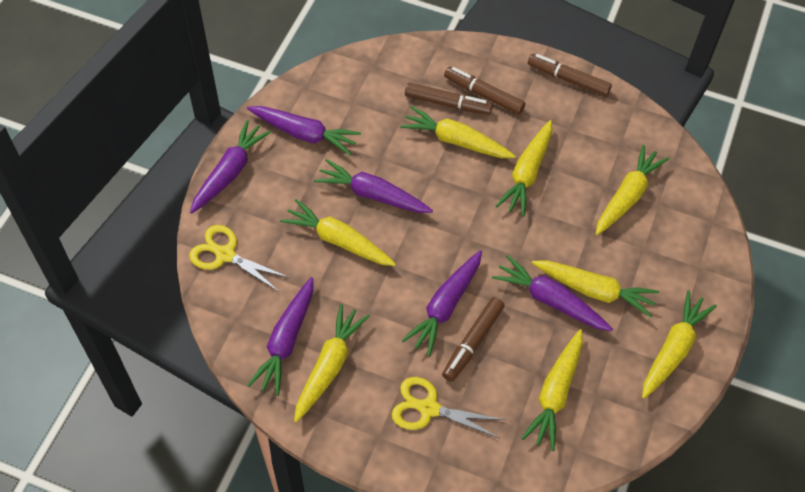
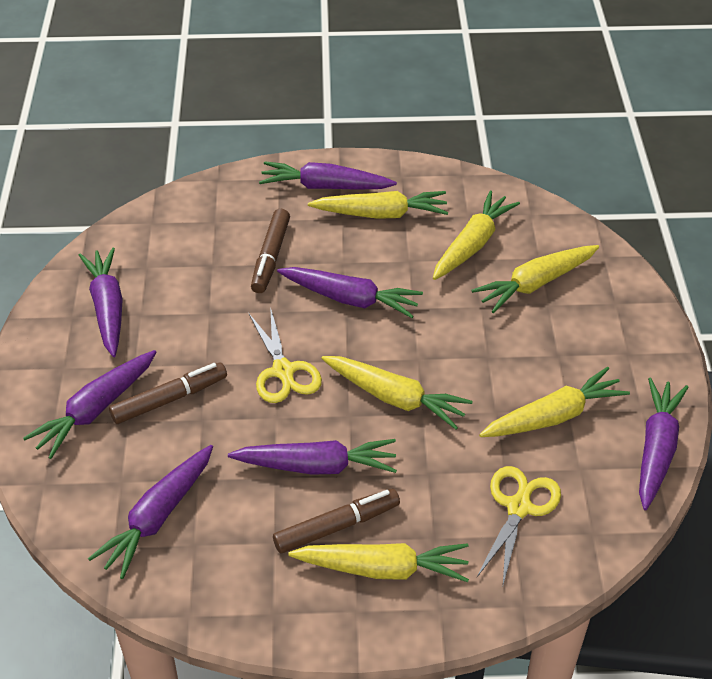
brown marker: 4 -> 3
purple carrot: 6 -> 7
yellow carrot: 8 -> 6

